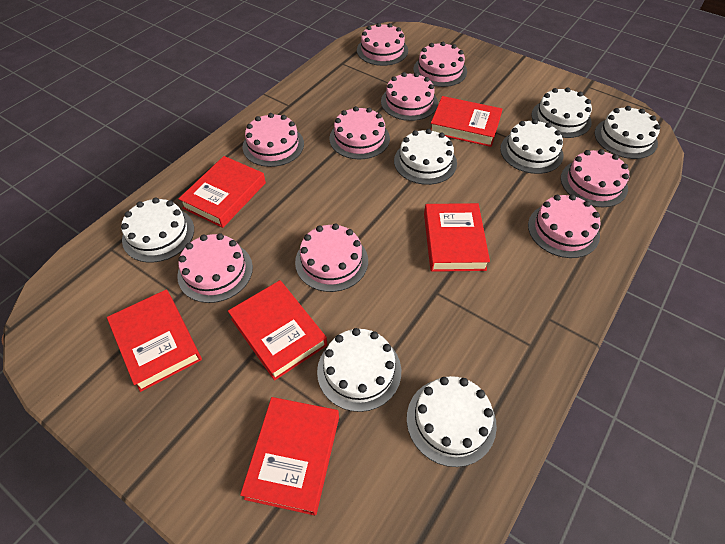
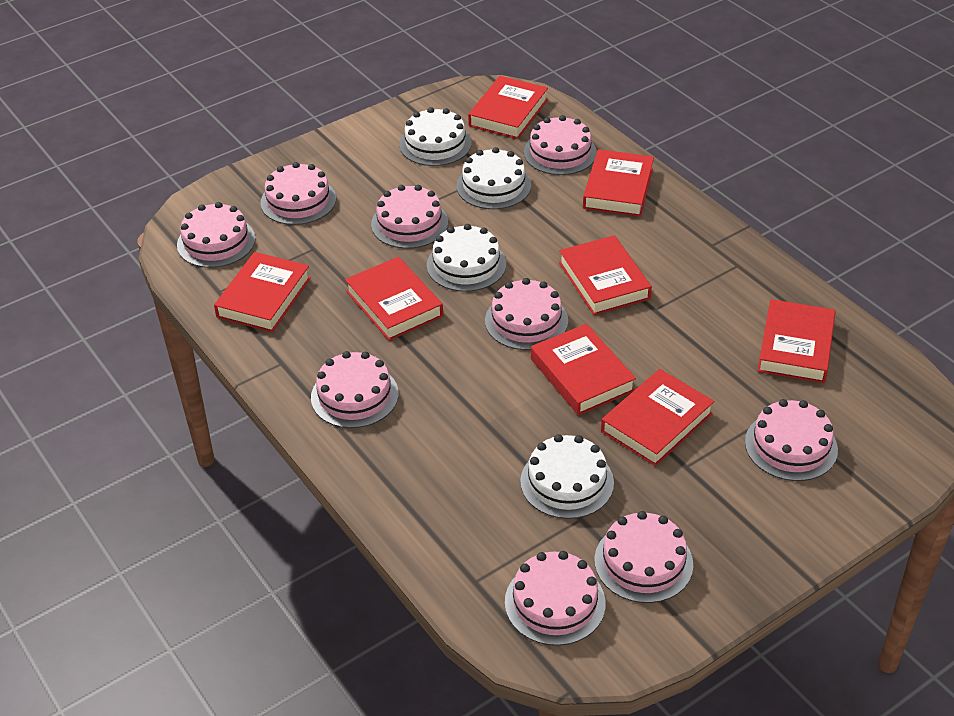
red book: 6 -> 8
white cake: 7 -> 4

